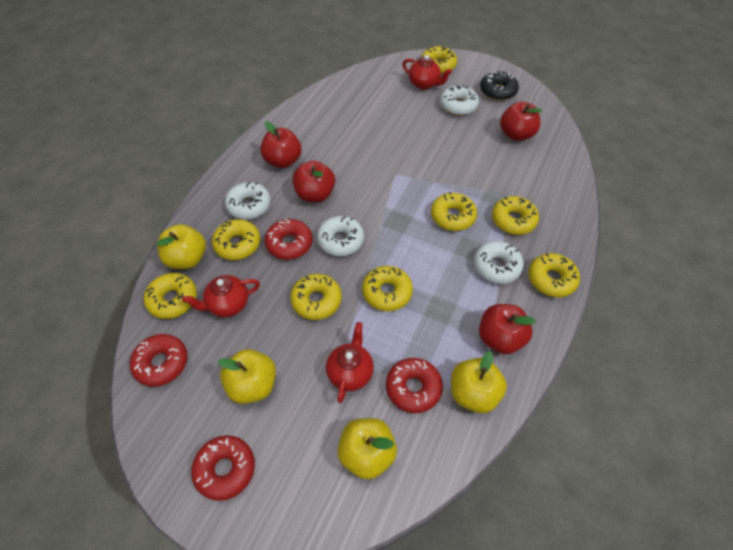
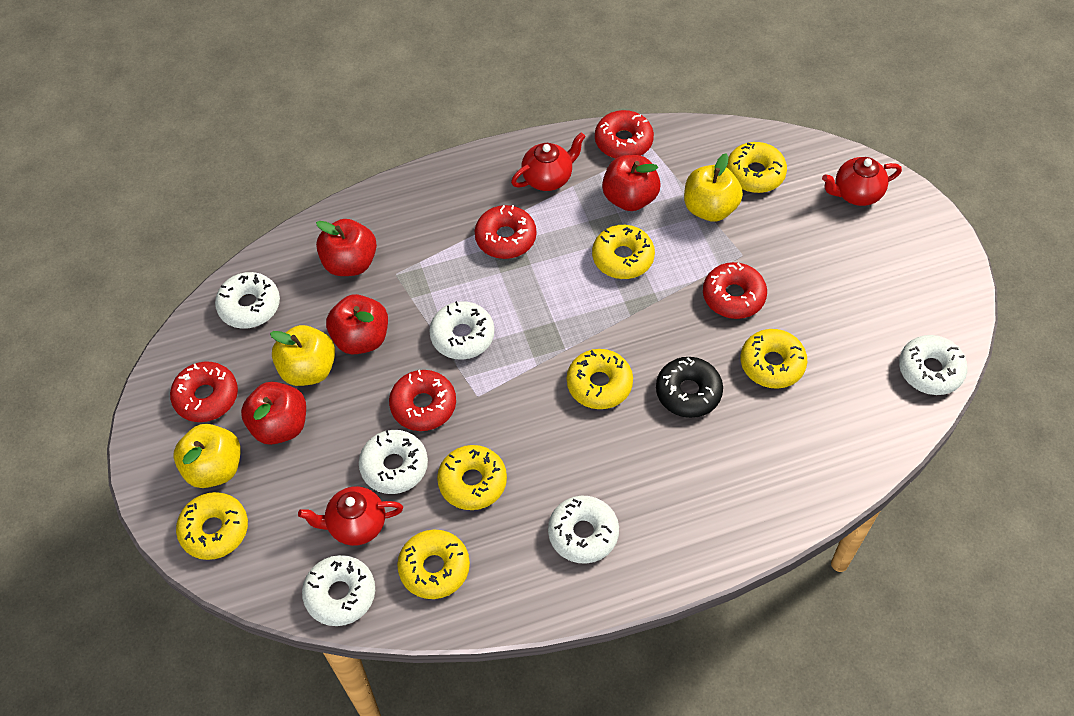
red donut: 4 -> 5
white donut: 4 -> 6
yellow apple: 4 -> 3
yellow donut: 8 -> 7

